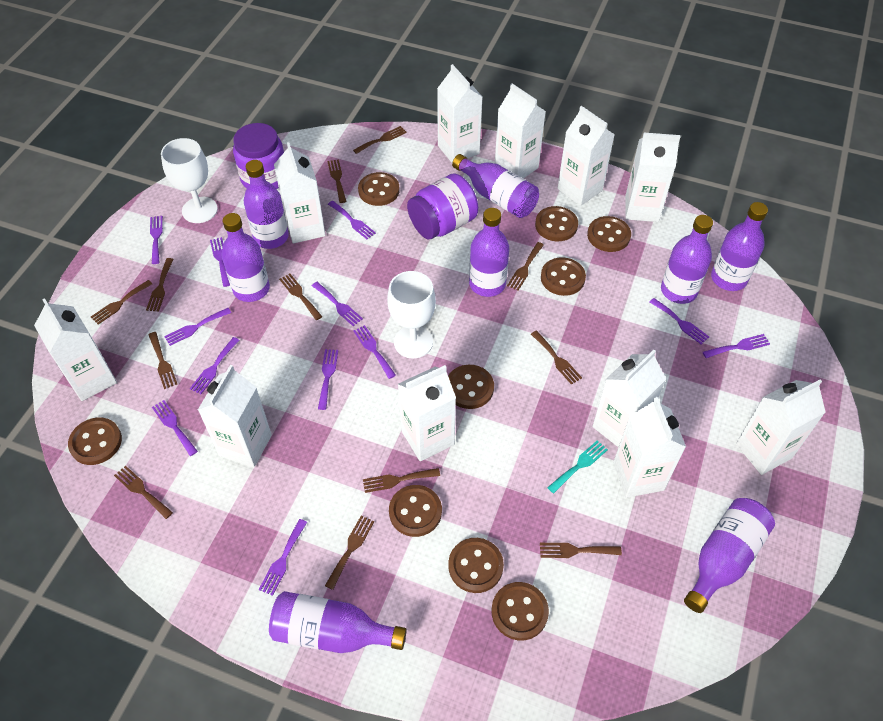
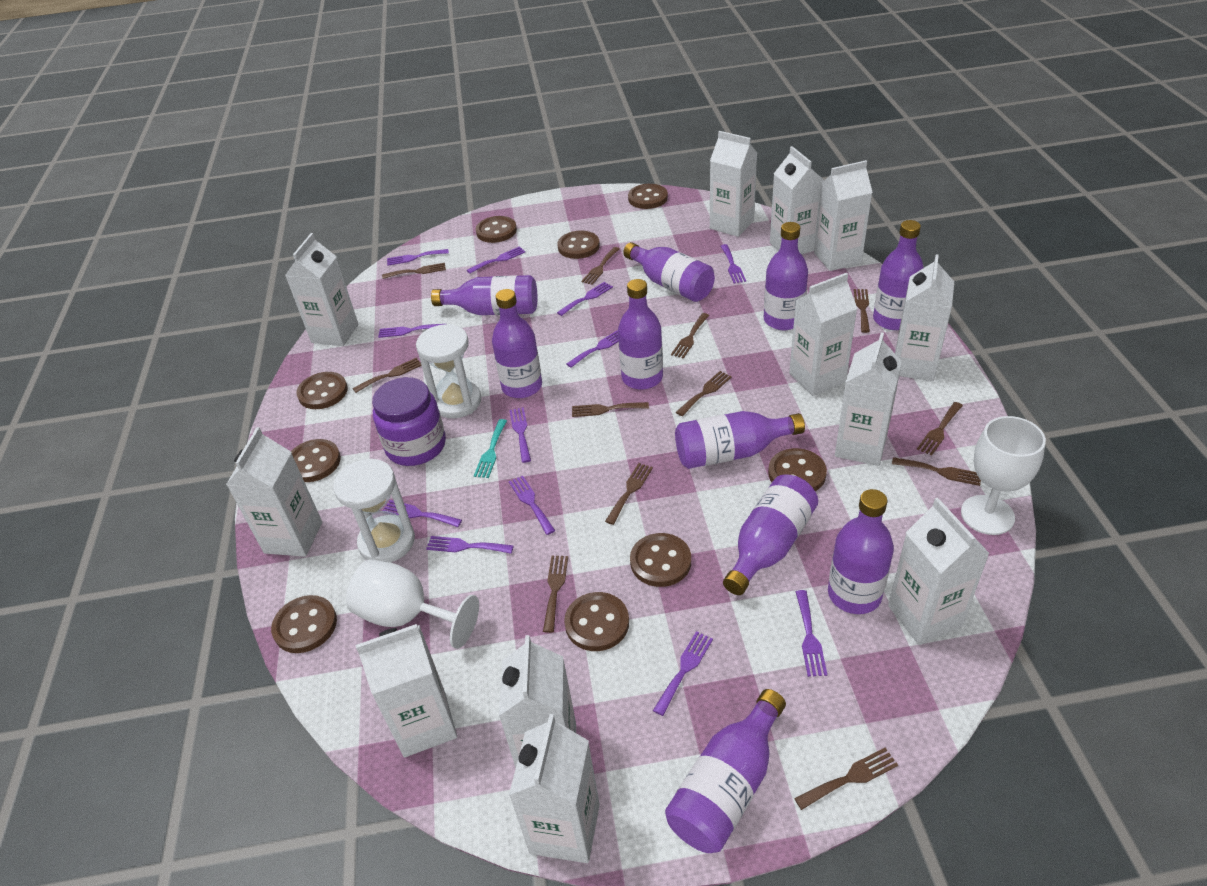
purple bottle: 8 -> 10
purple jar: 2 -> 1
white carton: 11 -> 12
white hourglass: 0 -> 2

